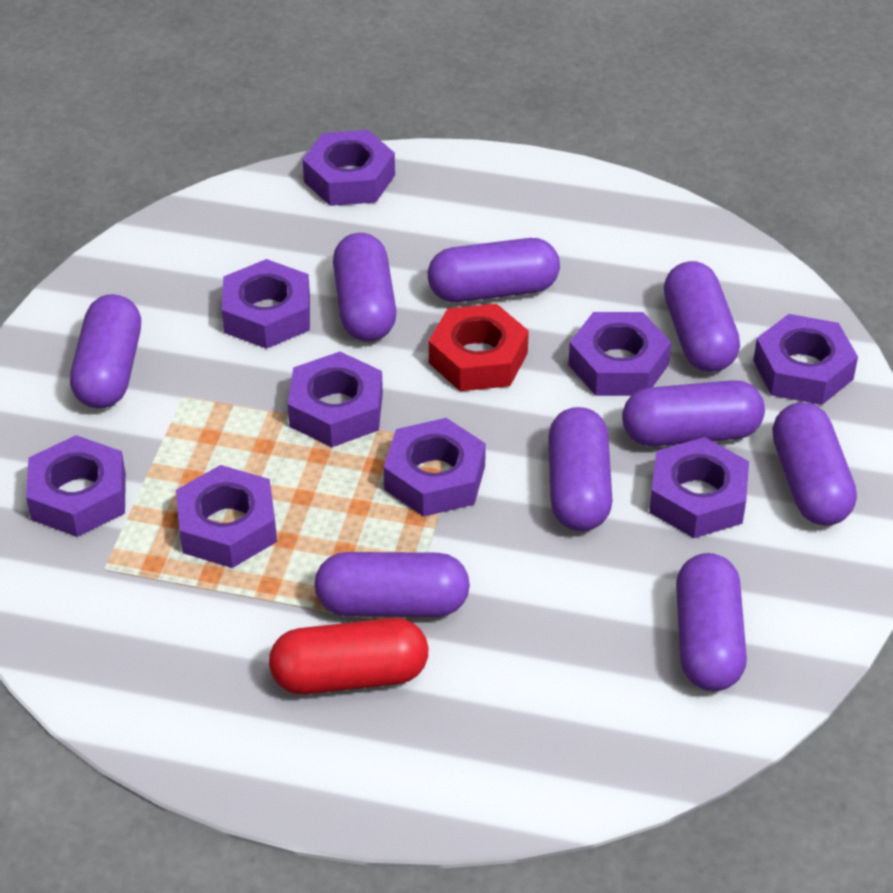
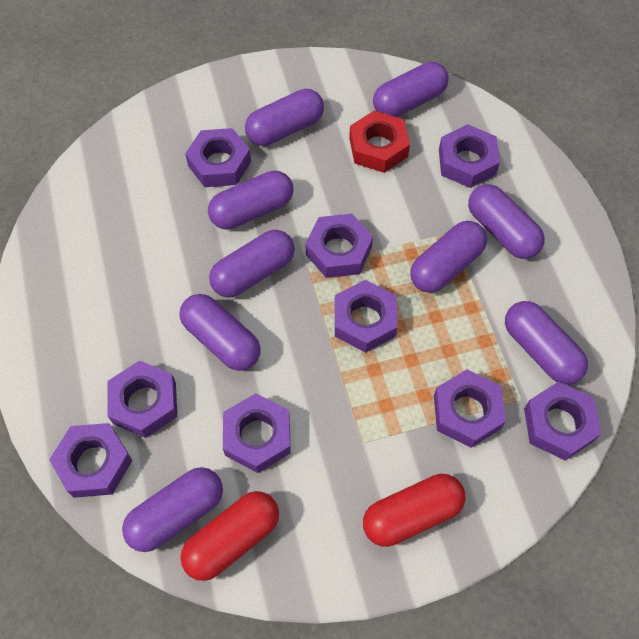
red capsule: 1 -> 2

